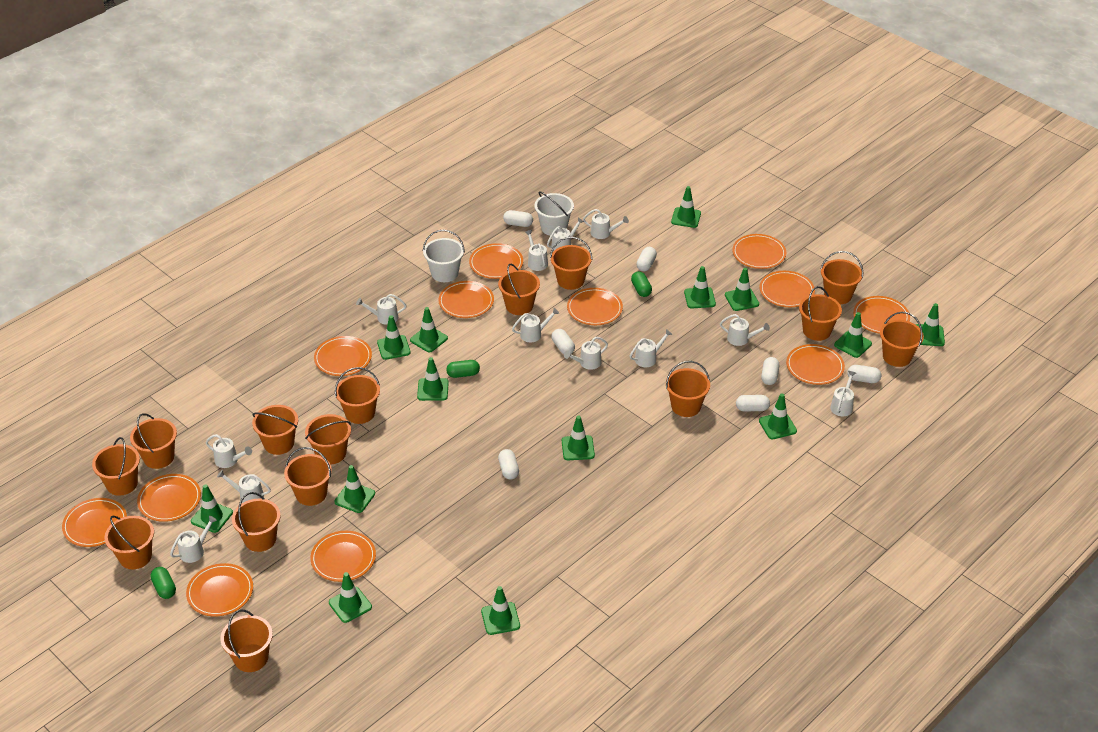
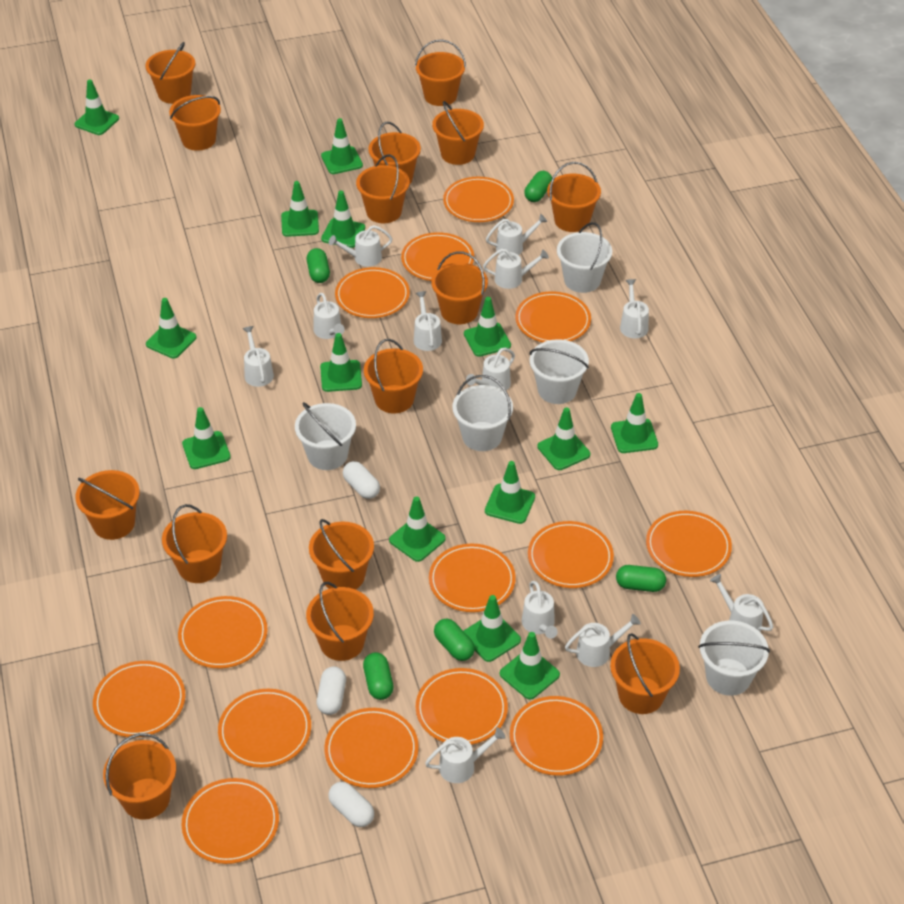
green capsule: 3 -> 5
orange plate: 12 -> 14
white bucket: 2 -> 5
white capsule: 7 -> 3

